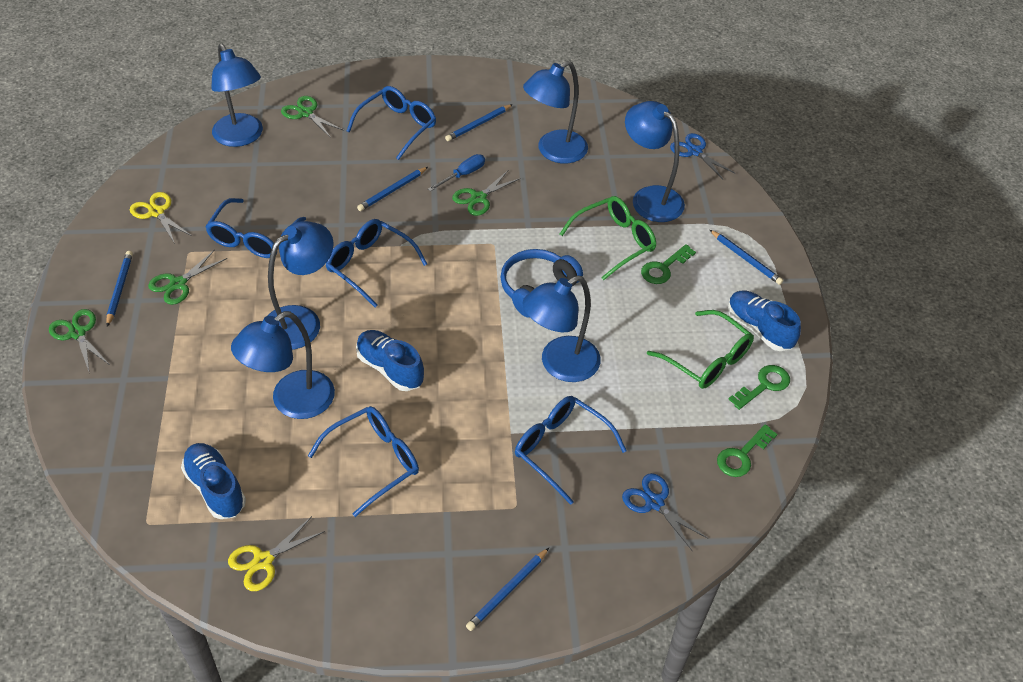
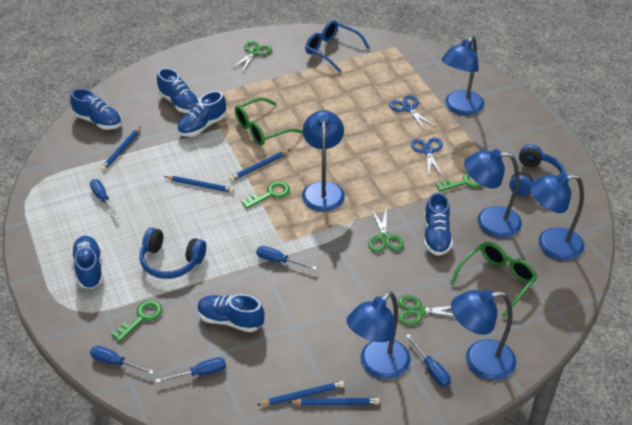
blue glasses: 5 -> 1
blue headphones: 1 -> 2
blue screwdriver: 1 -> 5
blue shoe: 3 -> 6
green scissors: 4 -> 3
yellow scissors: 2 -> 0

